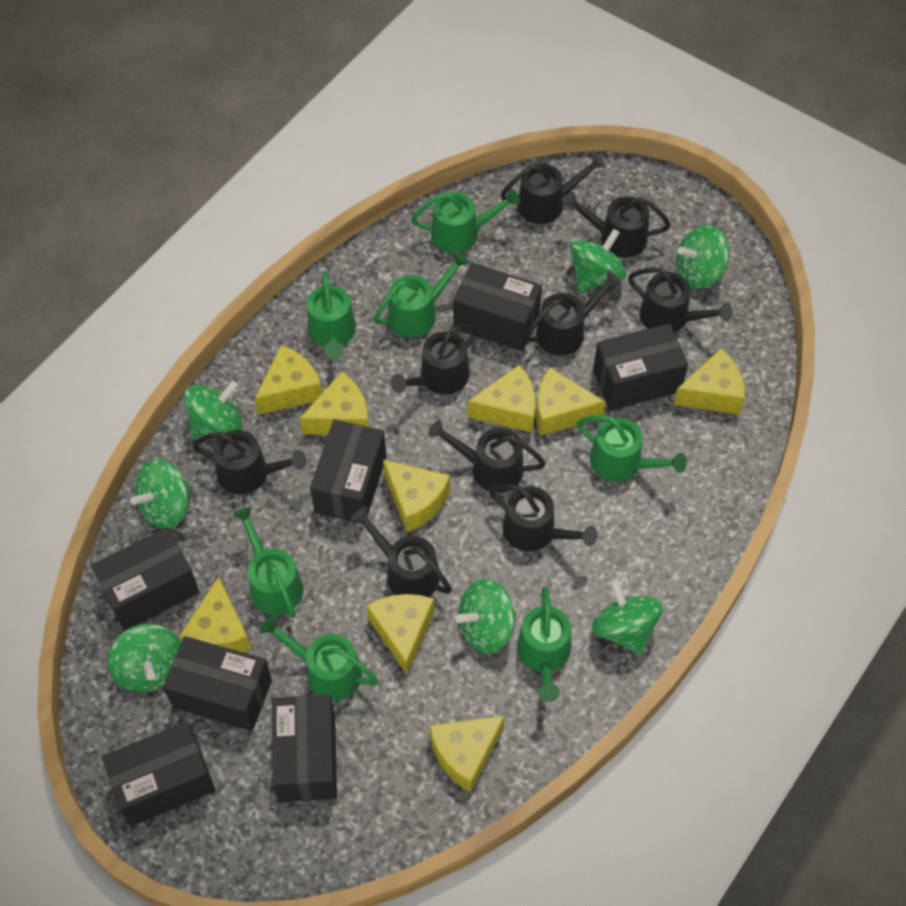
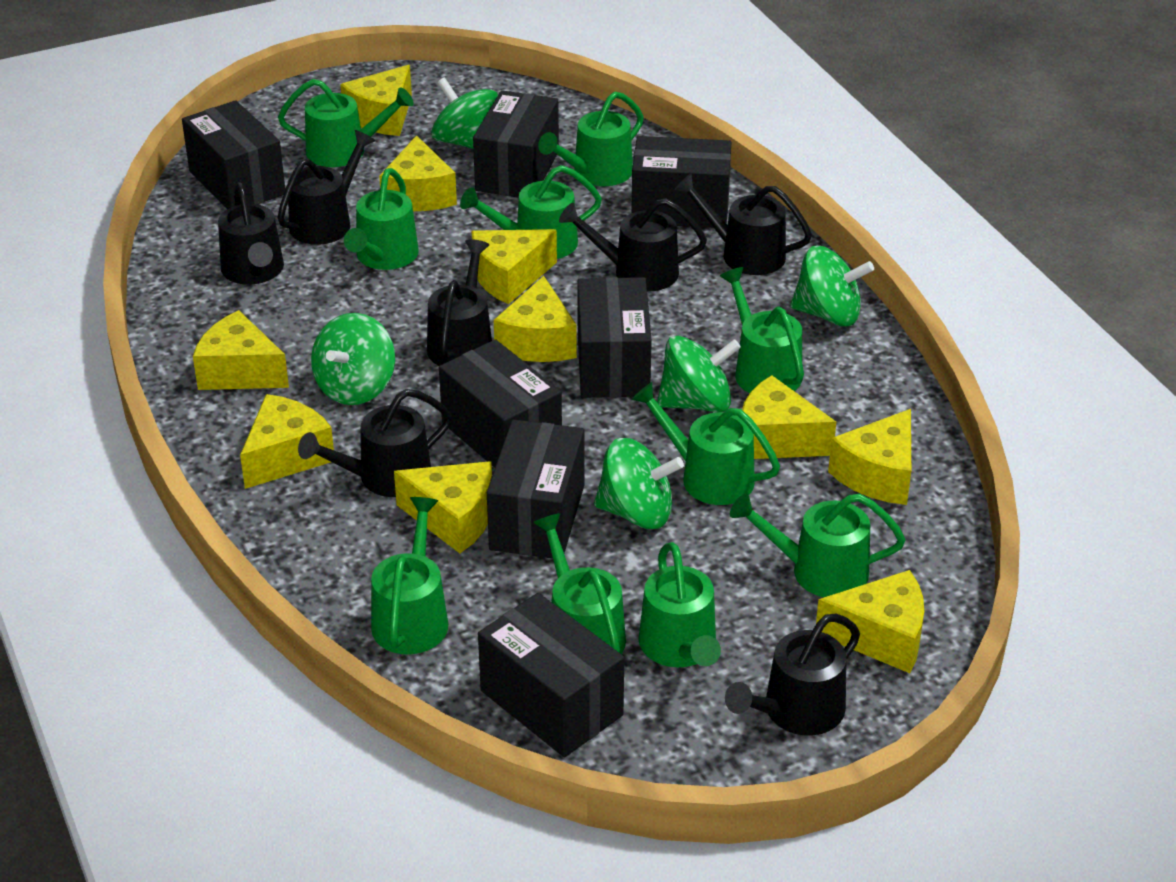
black watering can: 9 -> 7
green spinning top: 7 -> 5
green watering can: 7 -> 10
yellow cheese: 9 -> 10

